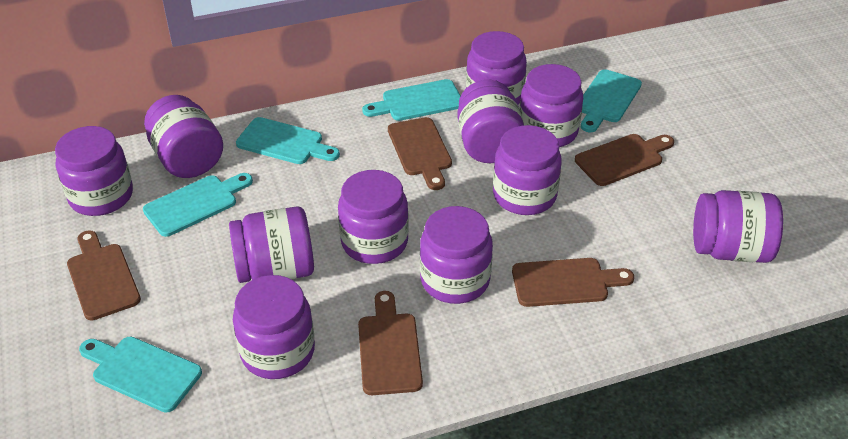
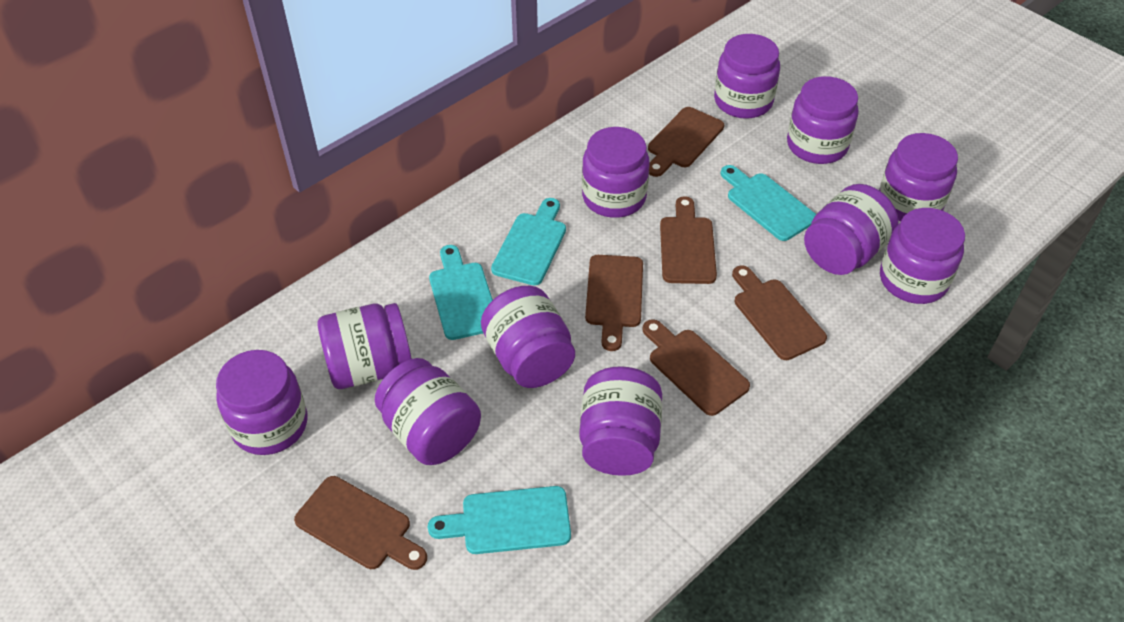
brown cutting board: 5 -> 6
turquoise cutting board: 5 -> 4

